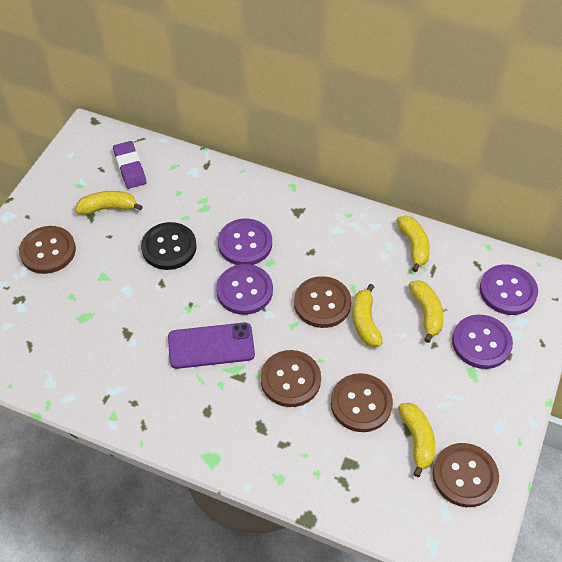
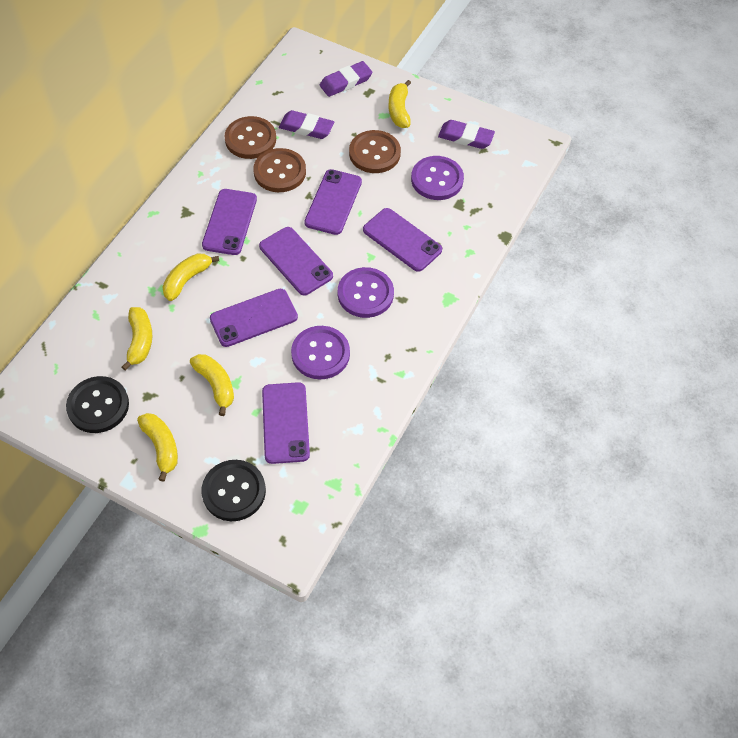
black button: 1 -> 2
brown button: 5 -> 3
purple button: 4 -> 3
purple eraser: 1 -> 3
purple phone: 1 -> 6

